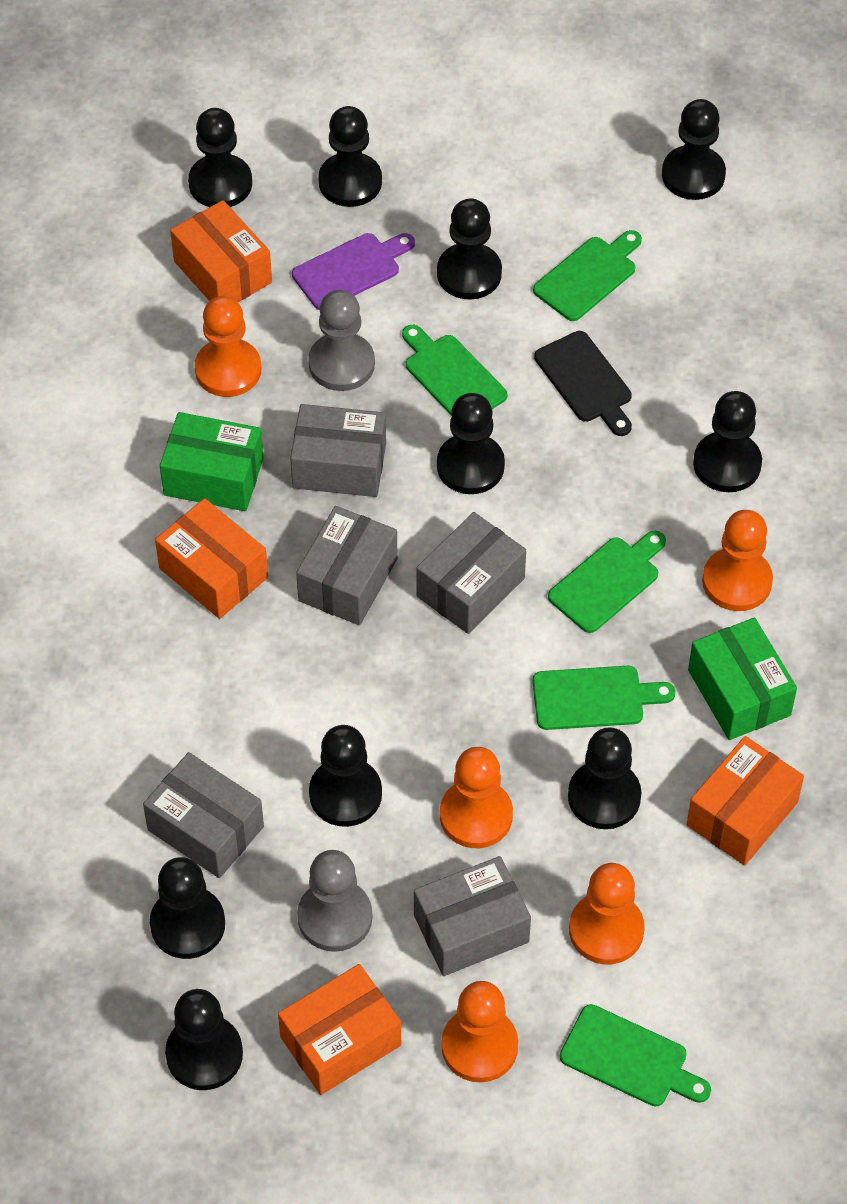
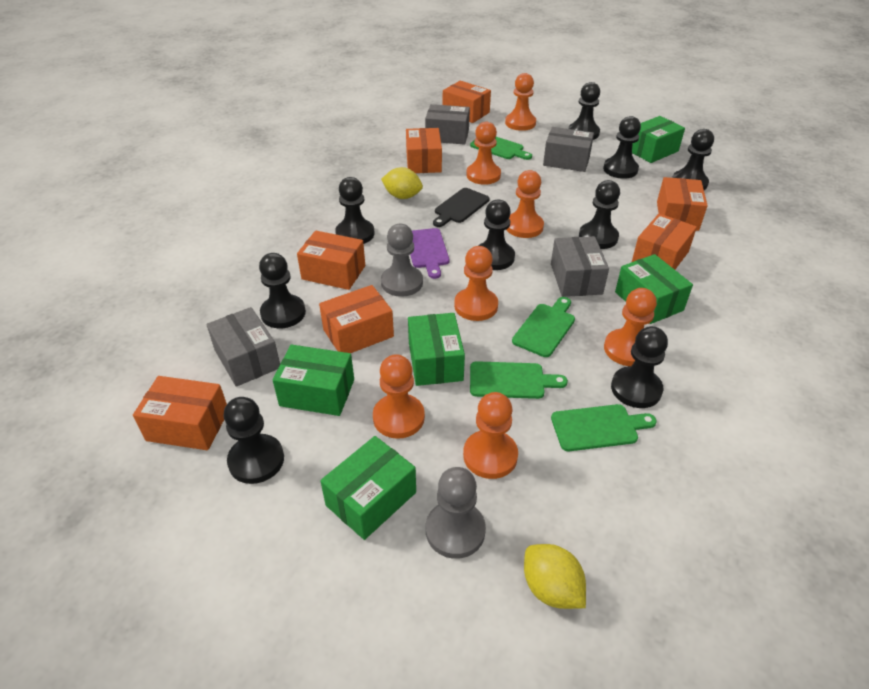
black pawn: 10 -> 9
green box: 2 -> 5
green cutting board: 5 -> 4
grey box: 5 -> 4
orange box: 4 -> 7
orange pawn: 5 -> 7
yellow lemon: 0 -> 2

